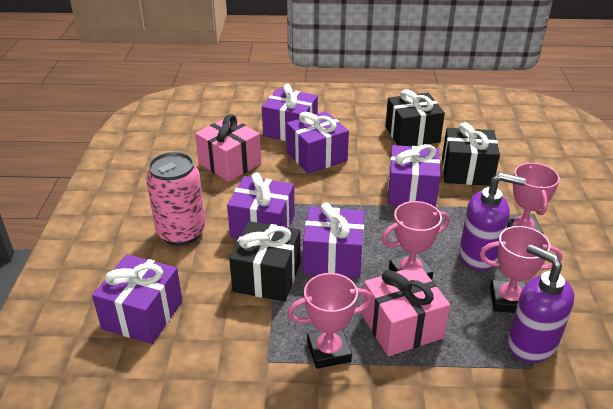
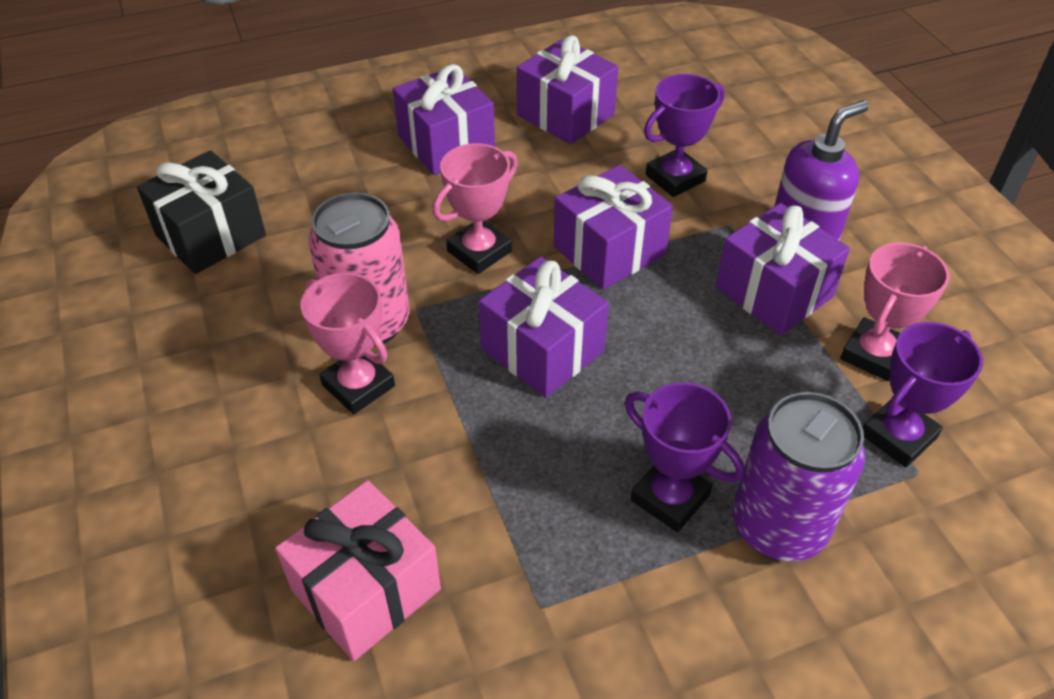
black gift: 3 -> 1
pink gift: 2 -> 1
pink trophy: 4 -> 3
purple can: 0 -> 1
purple gift: 6 -> 5
purple soap dispenser: 2 -> 1
purple trophy: 0 -> 3

